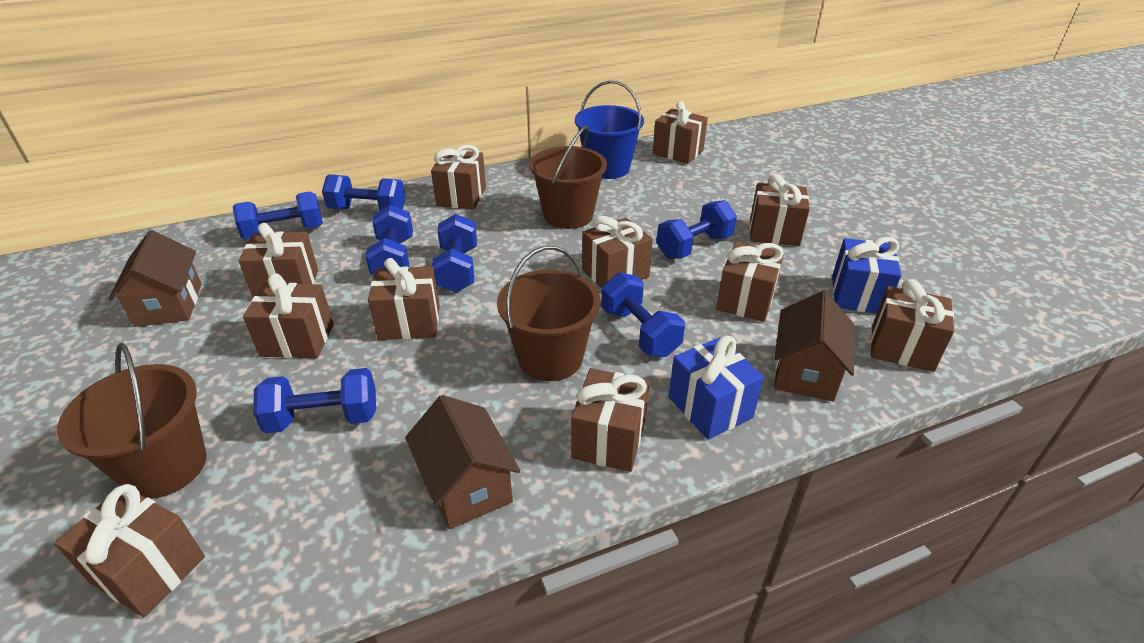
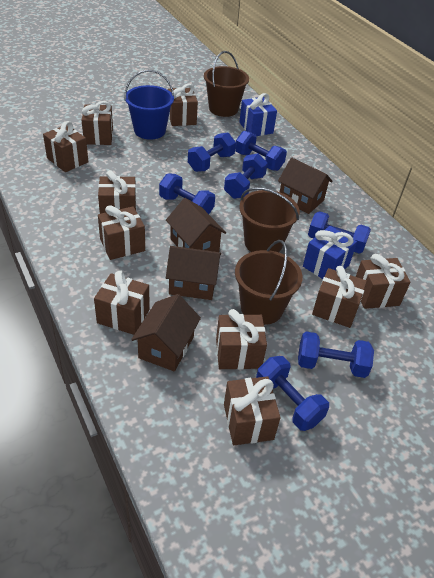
brown gift: 11 -> 10
brown house: 3 -> 4

